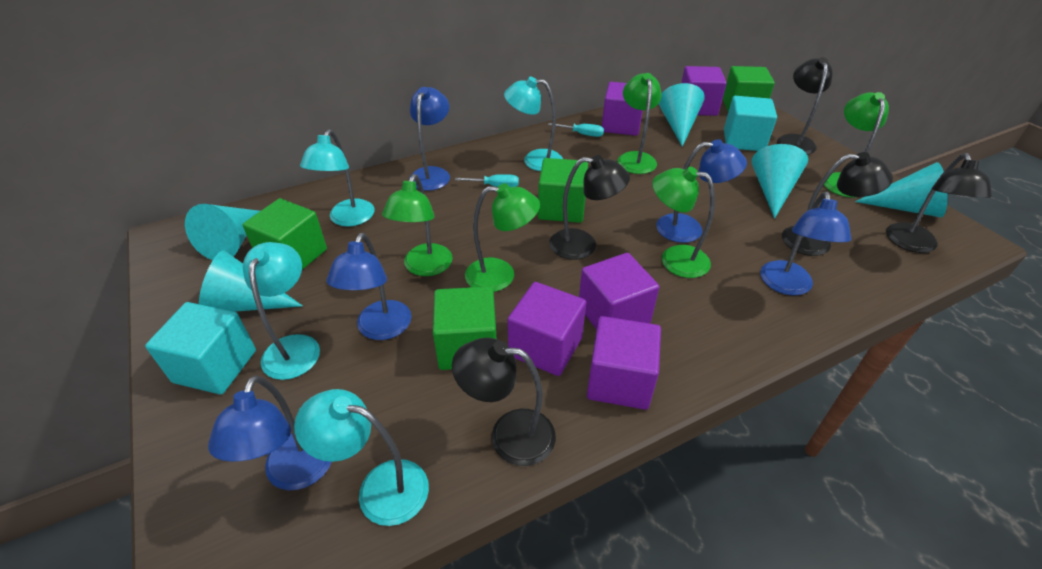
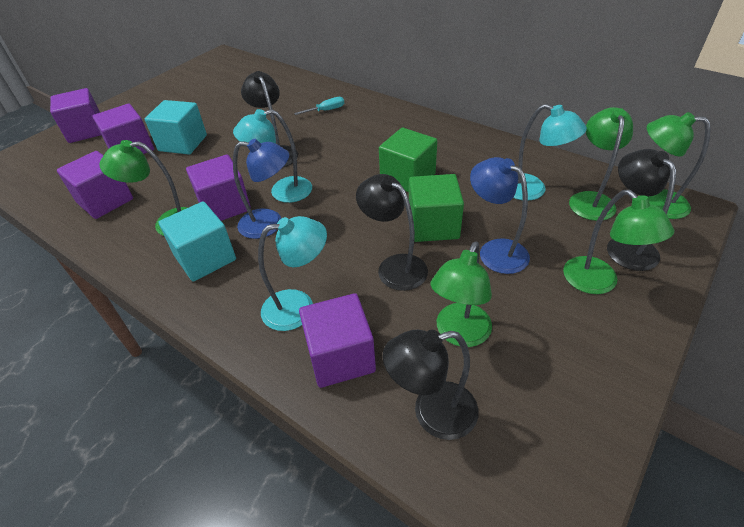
black lamp: 5 -> 4
blue lamp: 5 -> 2
green cube: 4 -> 2
turquoise cone: 5 -> 0
turquoise lamp: 4 -> 3
turquoise screwdriver: 2 -> 1

